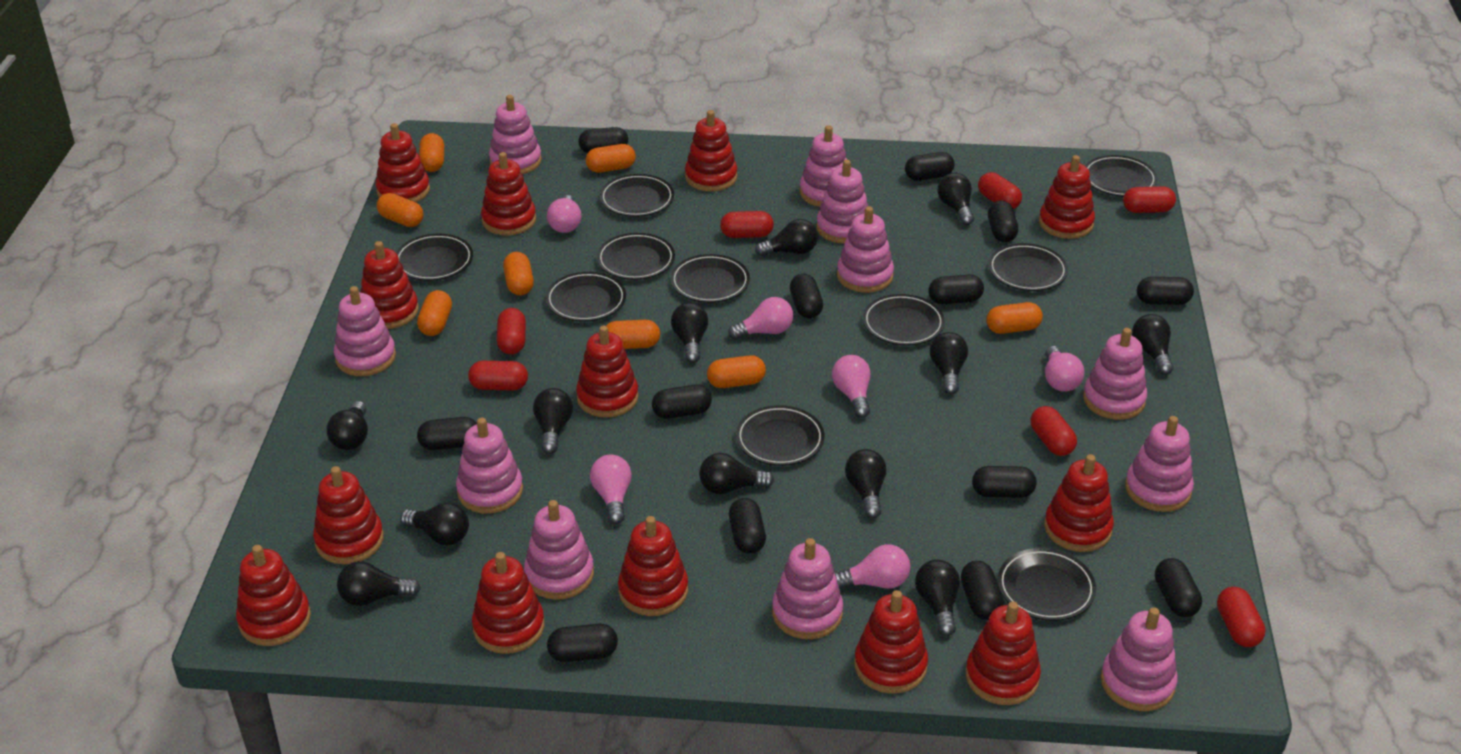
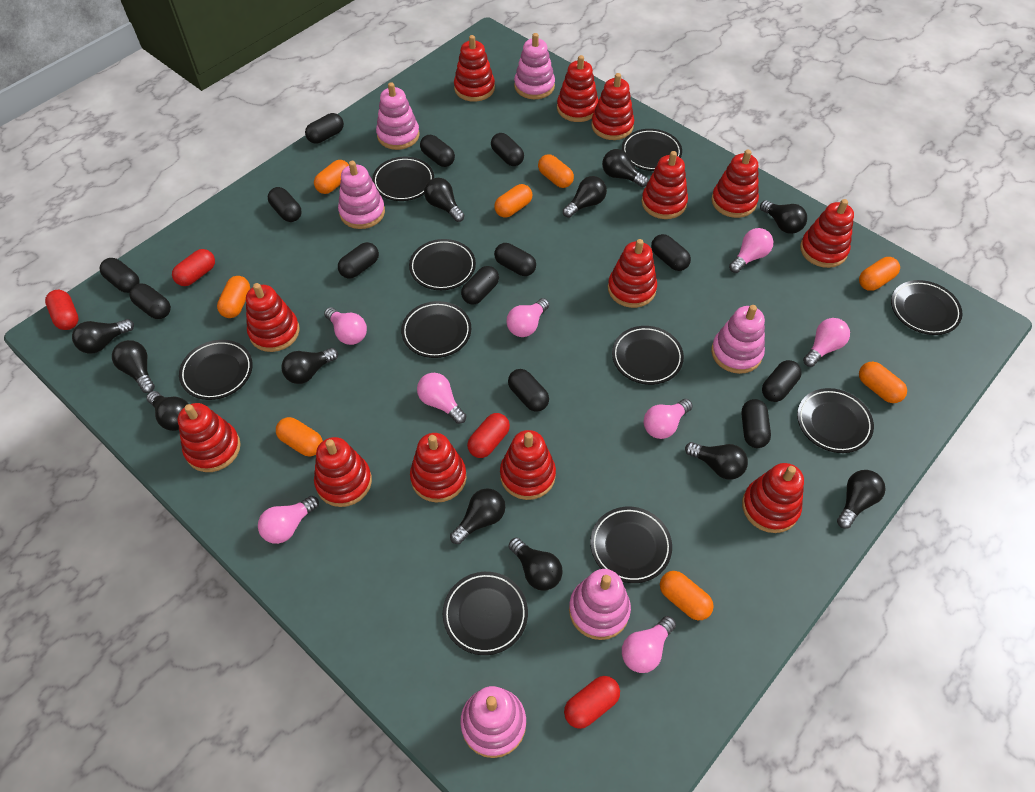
pink light bulb: 6 -> 8
pink stacking toy: 11 -> 6
red capsule: 7 -> 4

